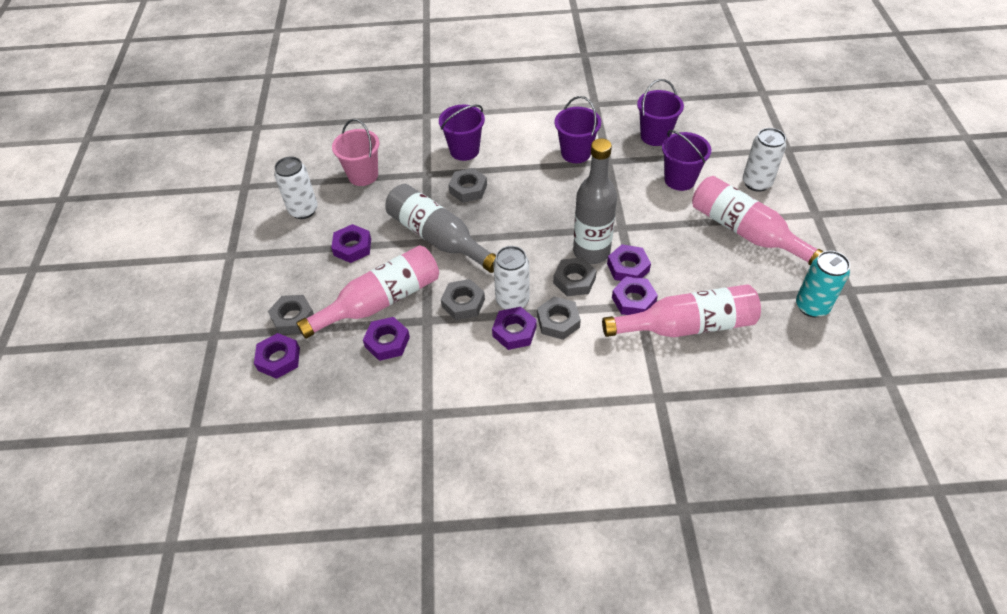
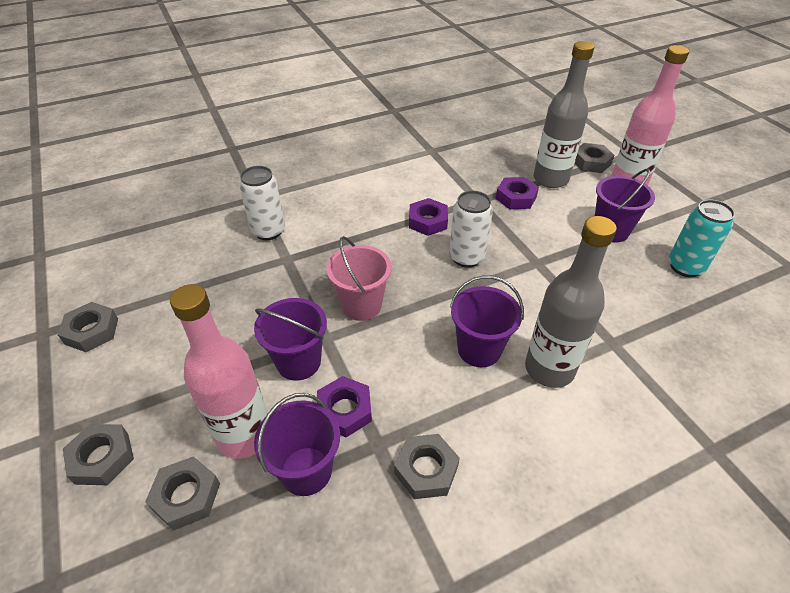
pink bottle: 3 -> 2
purple nut: 6 -> 3
white can: 3 -> 2

